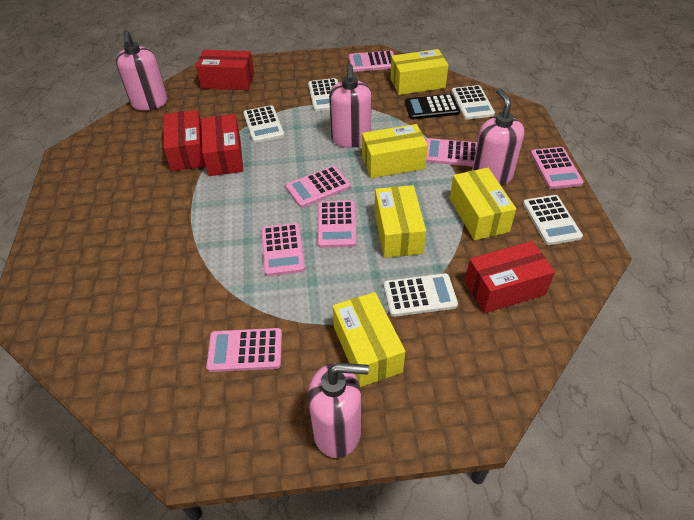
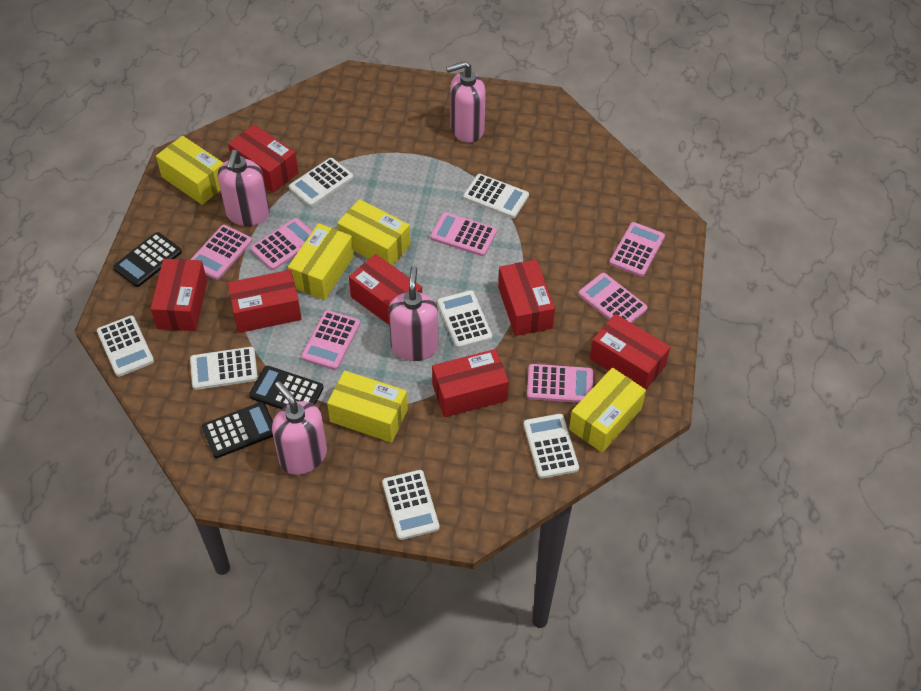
black calculator: 1 -> 3
red box: 4 -> 7
white calculator: 5 -> 7

